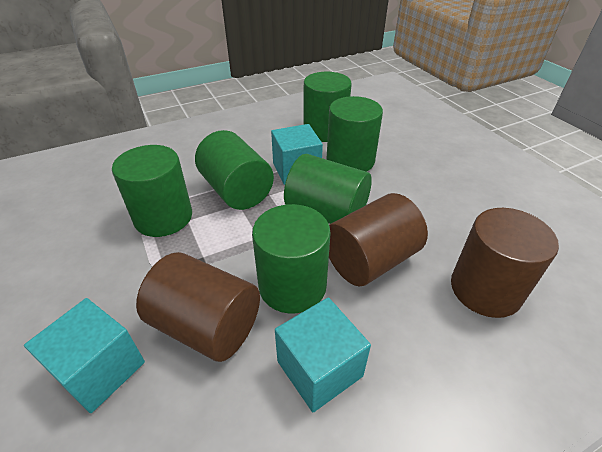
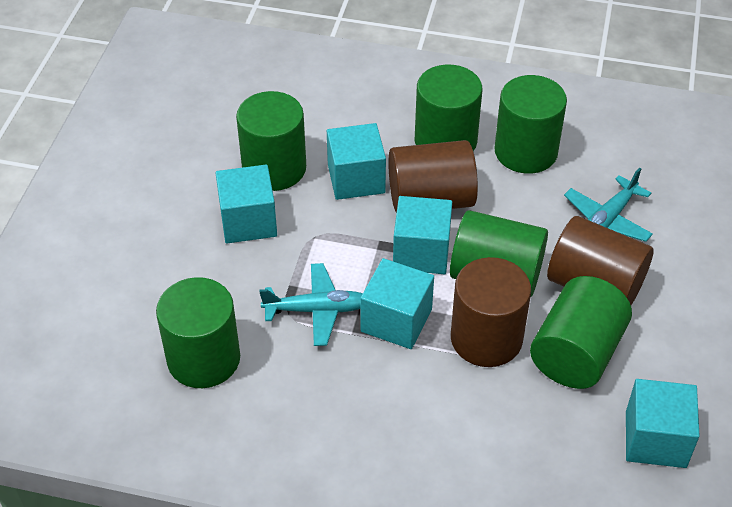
turquoise cube: 3 -> 5
turquoise plane: 0 -> 2

